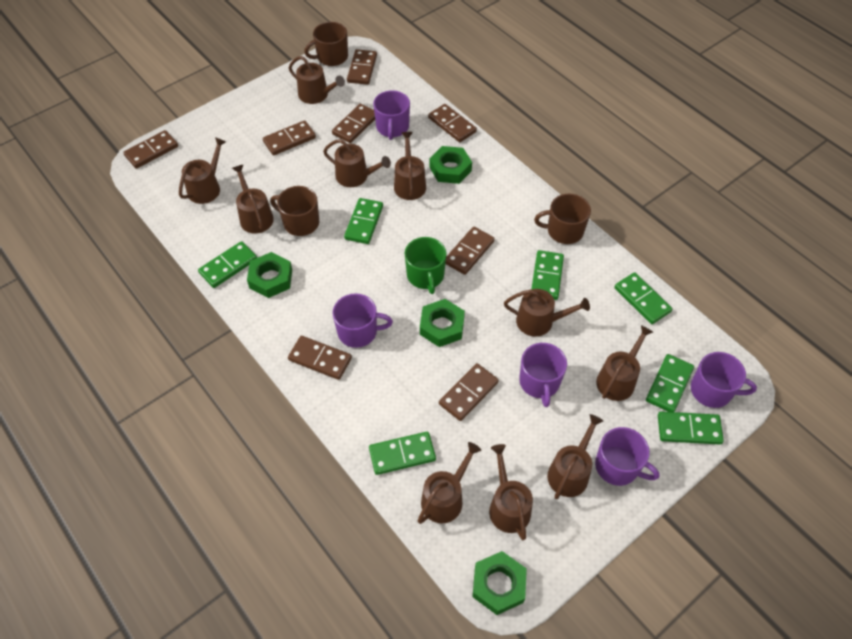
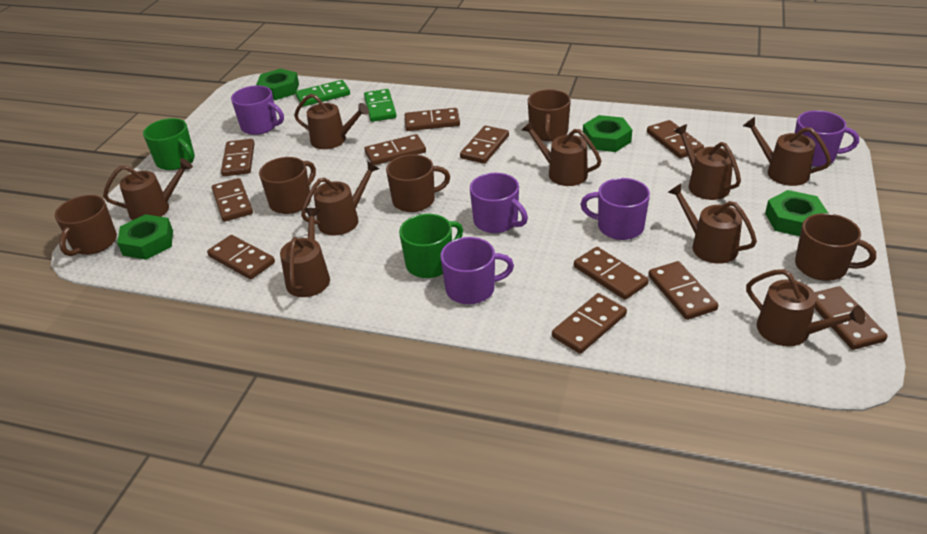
brown domino: 8 -> 11
brown mug: 3 -> 5
brown watering can: 10 -> 9
green domino: 7 -> 2
green mug: 1 -> 2

